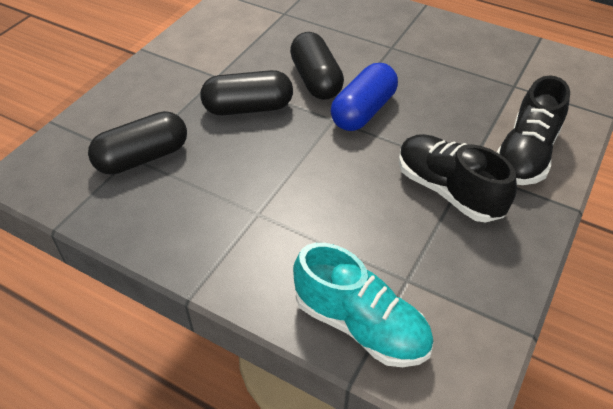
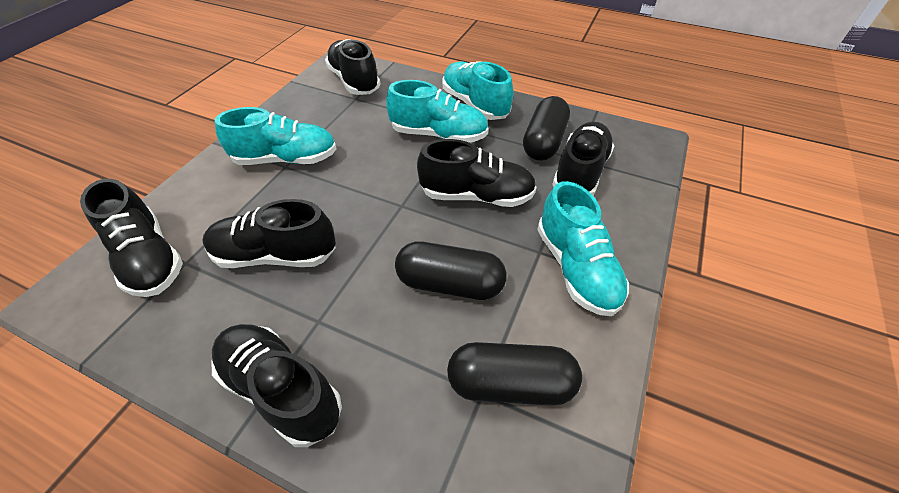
black shoe: 2 -> 6
blue capsule: 1 -> 0
turquoise shoe: 1 -> 4

